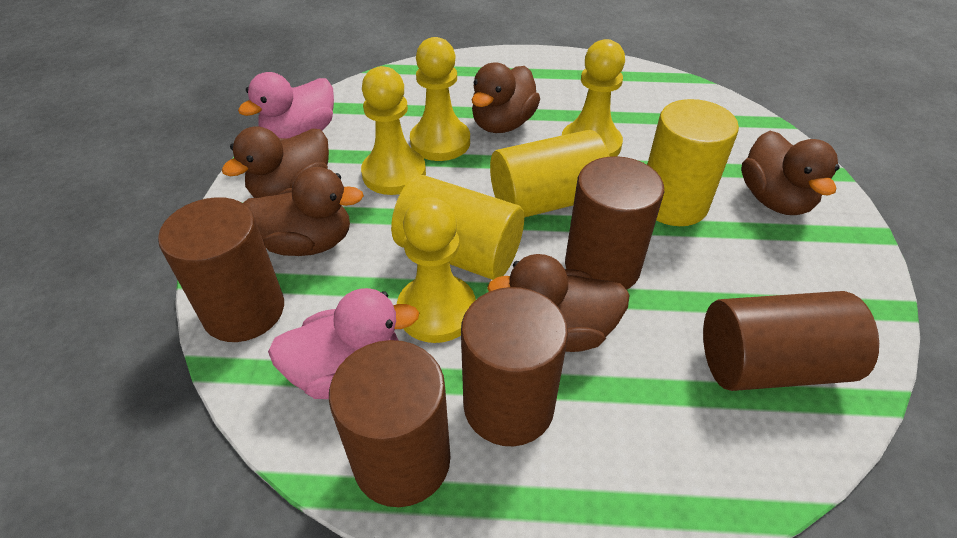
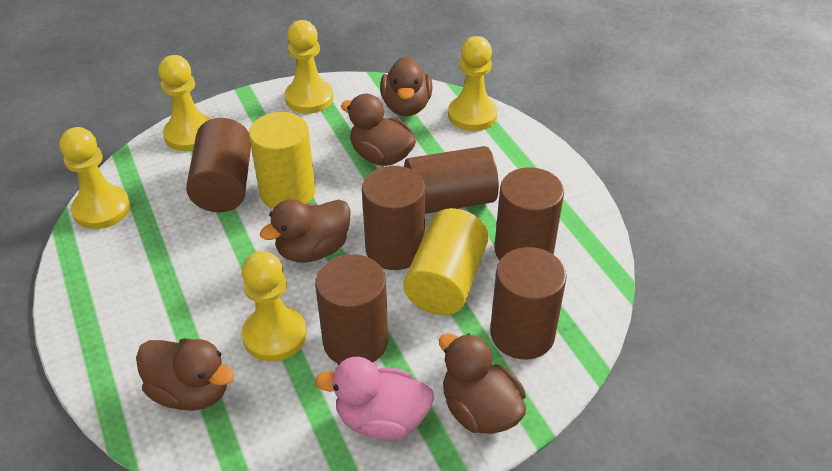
brown cylinder: 5 -> 6
pink duck: 2 -> 1
yellow cylinder: 3 -> 2
yellow pawn: 4 -> 5

